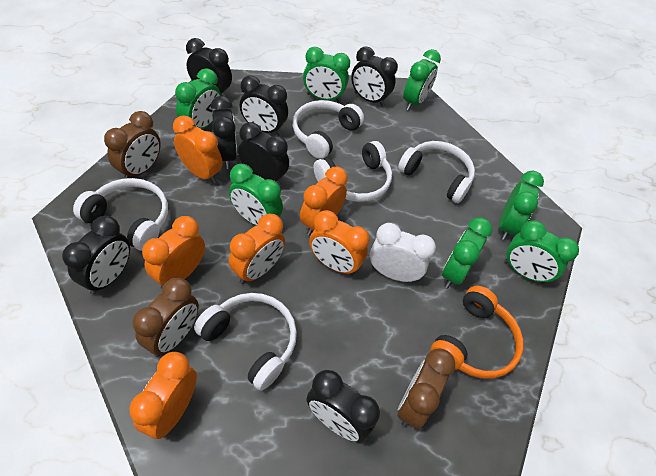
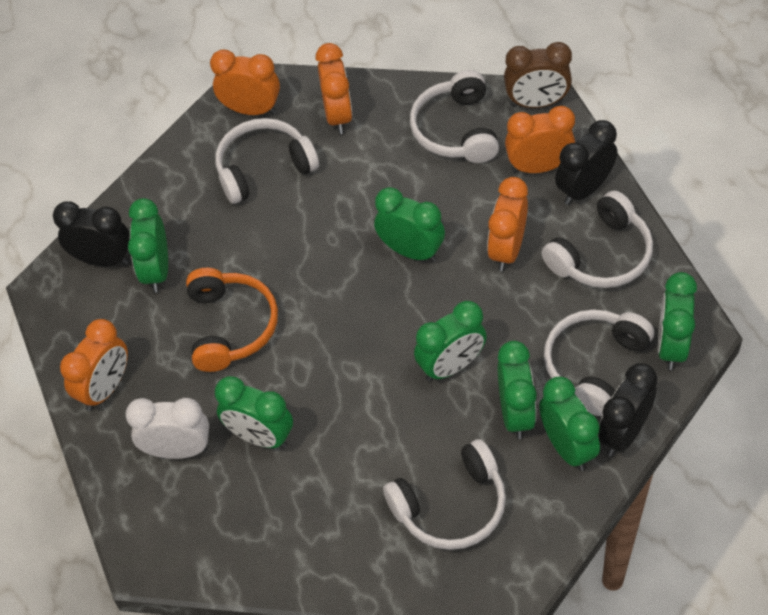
black clock: 7 -> 3
brown clock: 3 -> 1
orange clock: 6 -> 5

